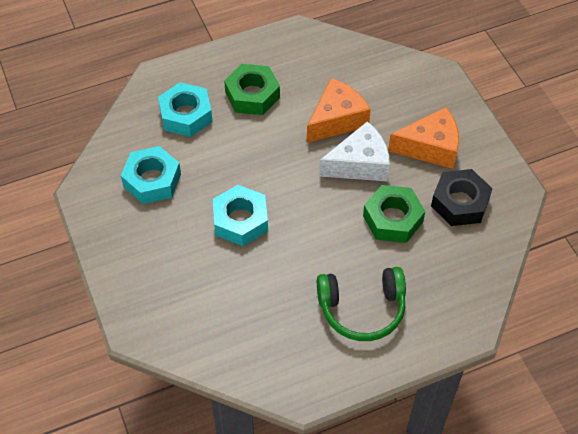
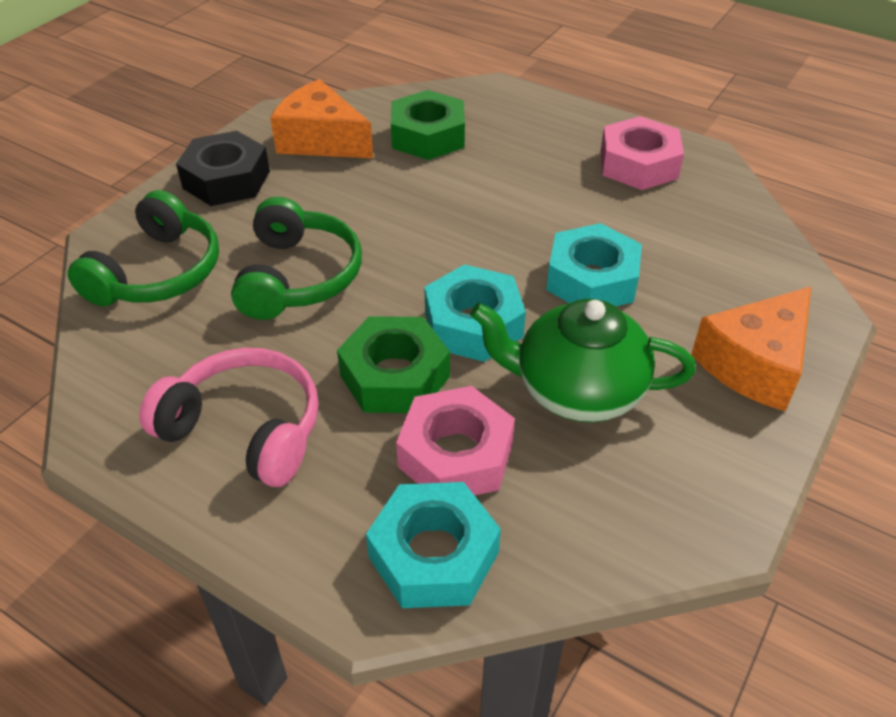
green headphones: 1 -> 2
green teapot: 0 -> 1
pink headphones: 0 -> 1
pink nut: 0 -> 2
white cheese: 1 -> 0

